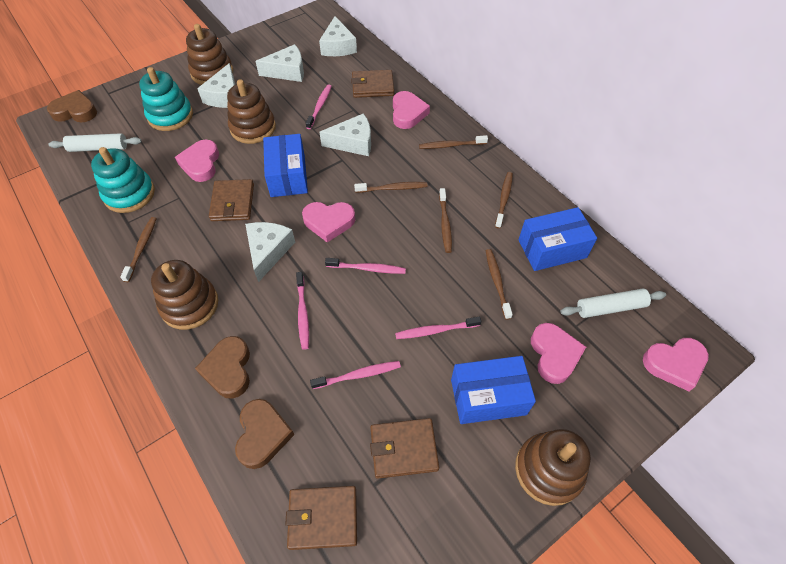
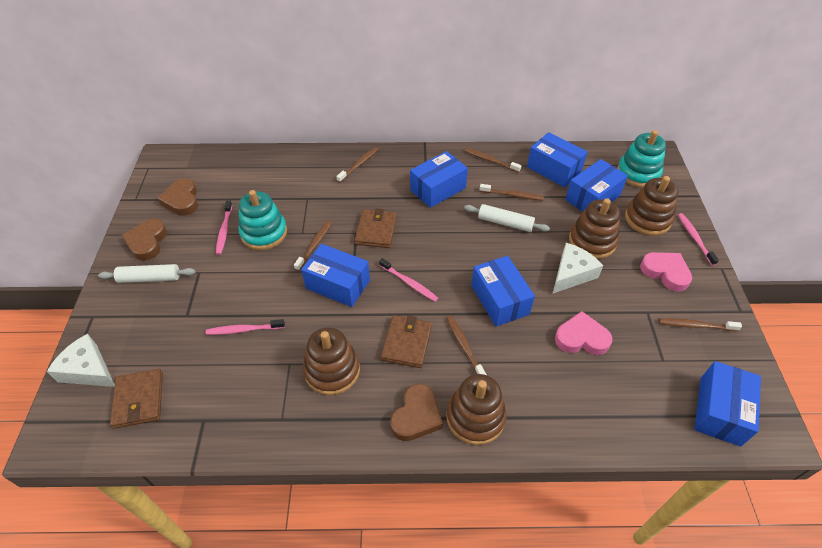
blue box: 3 -> 6
brown wallet: 4 -> 3
pink heart: 5 -> 2
pink toothbrush: 5 -> 4
white cheese: 5 -> 2

